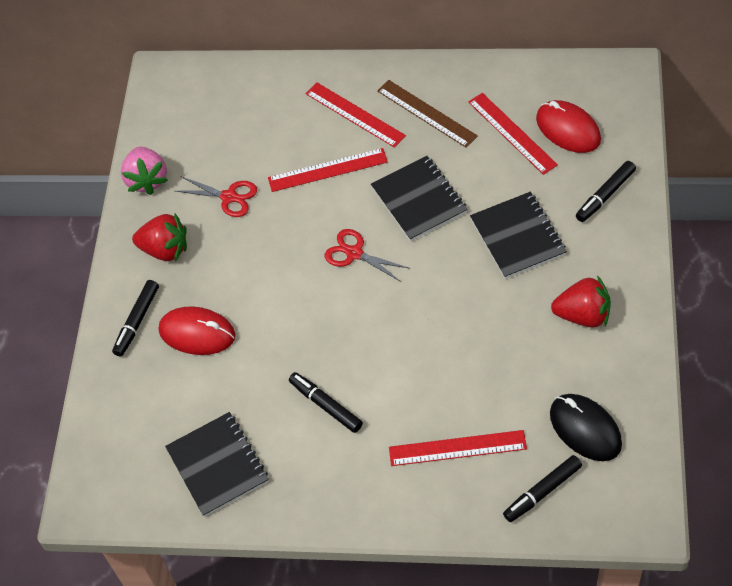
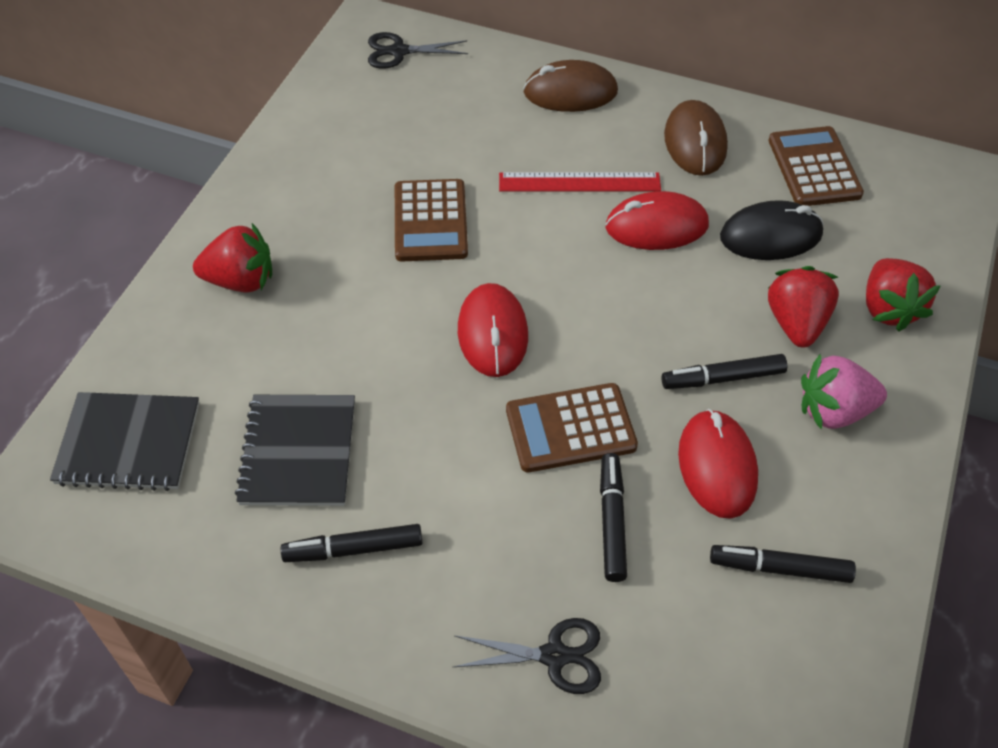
black notebook: 3 -> 2
black scissors: 0 -> 2
brown calculator: 0 -> 3
brown mouse: 0 -> 2
brown ruler: 1 -> 0
red mouse: 2 -> 3
red ruler: 4 -> 1
red scissors: 2 -> 0
red strawberry: 2 -> 3

